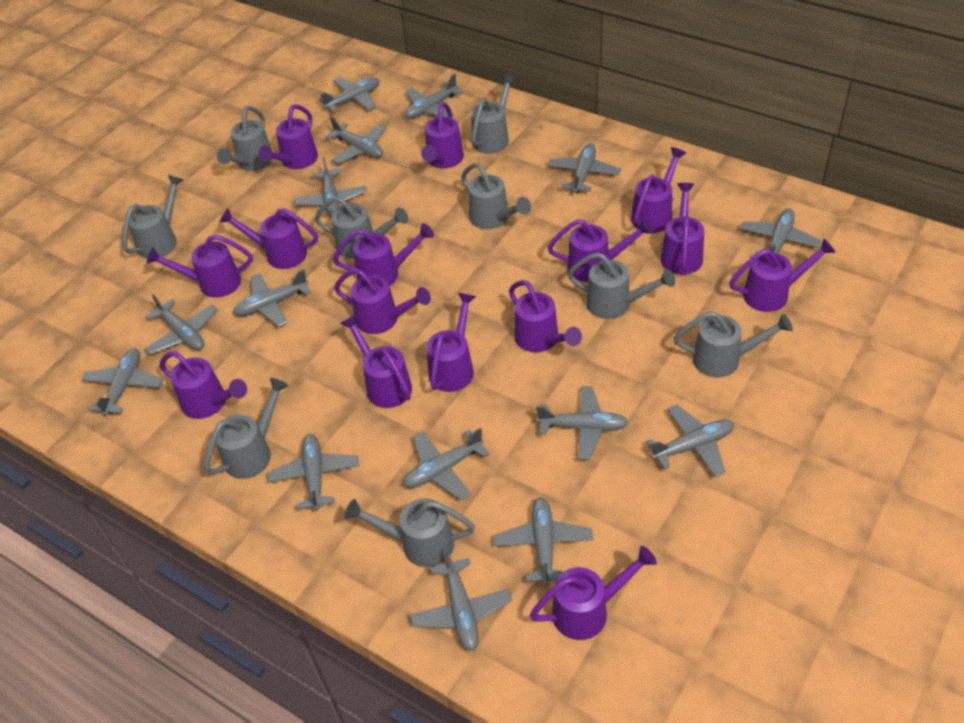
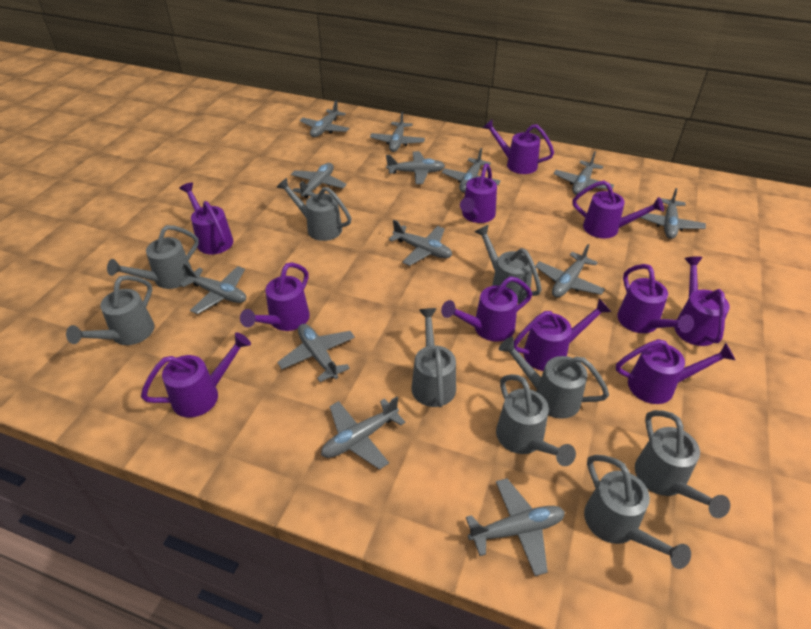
grey plane: 15 -> 13
purple watering can: 15 -> 11

